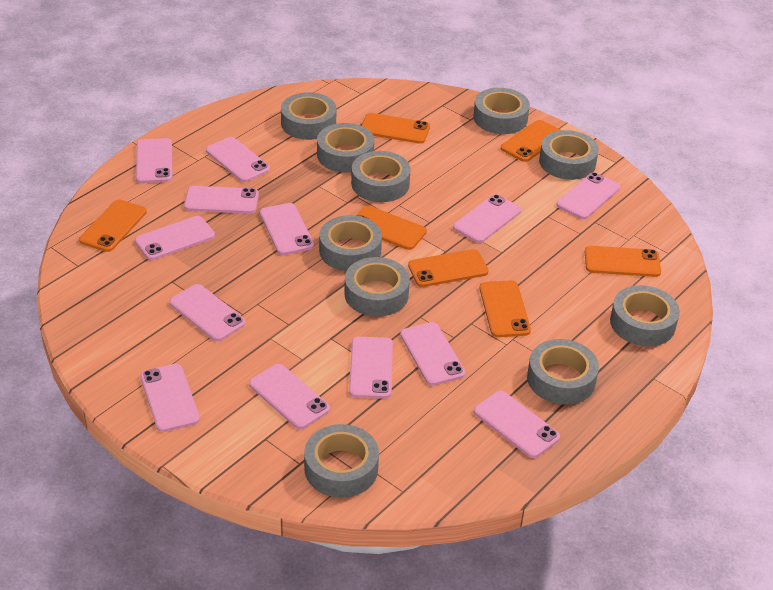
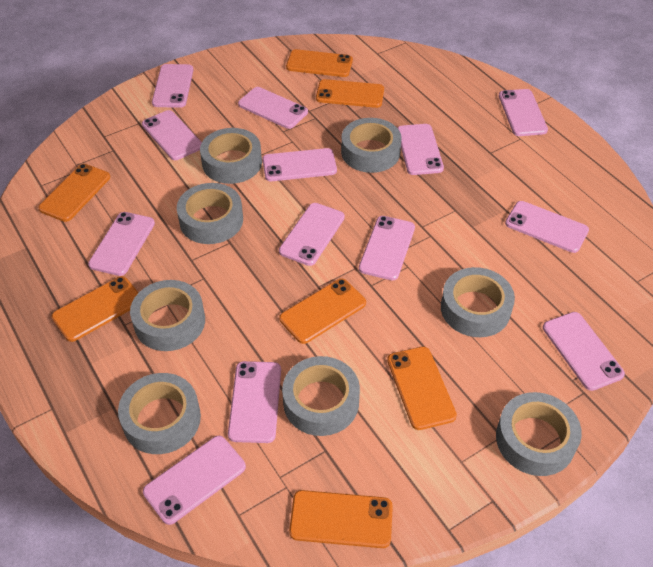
grey tape: 10 -> 8

